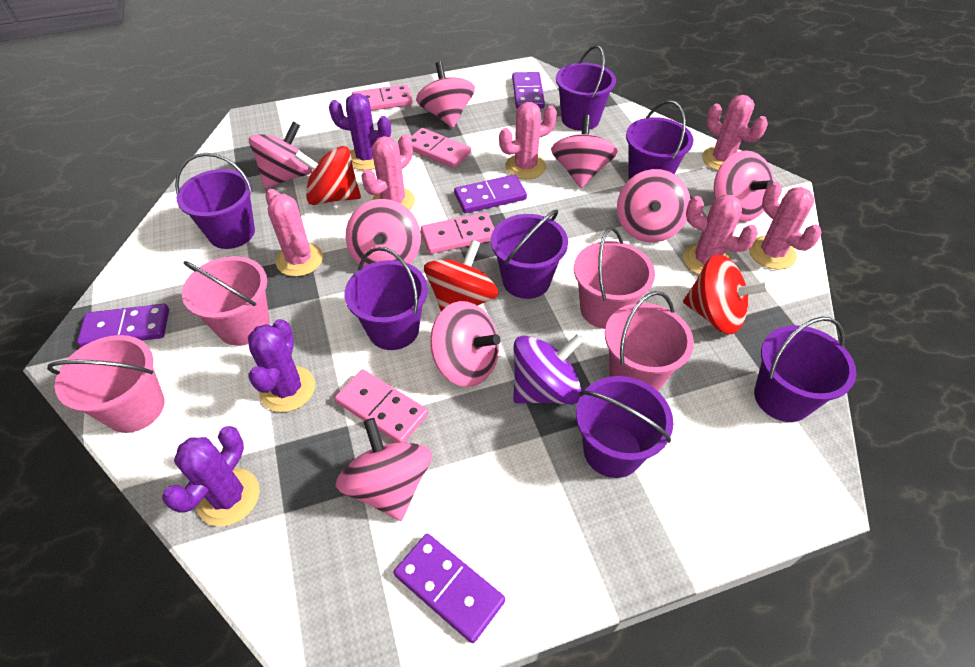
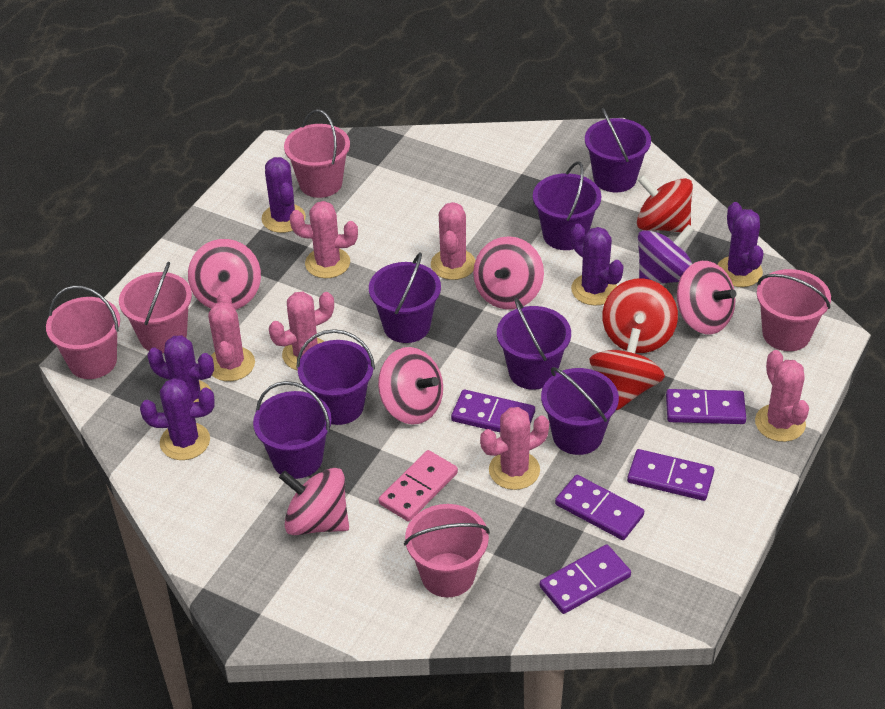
pink bucket: 4 -> 5
pink domino: 4 -> 1
pink spinning top: 8 -> 5
purple cactus: 3 -> 5
purple domino: 4 -> 5

